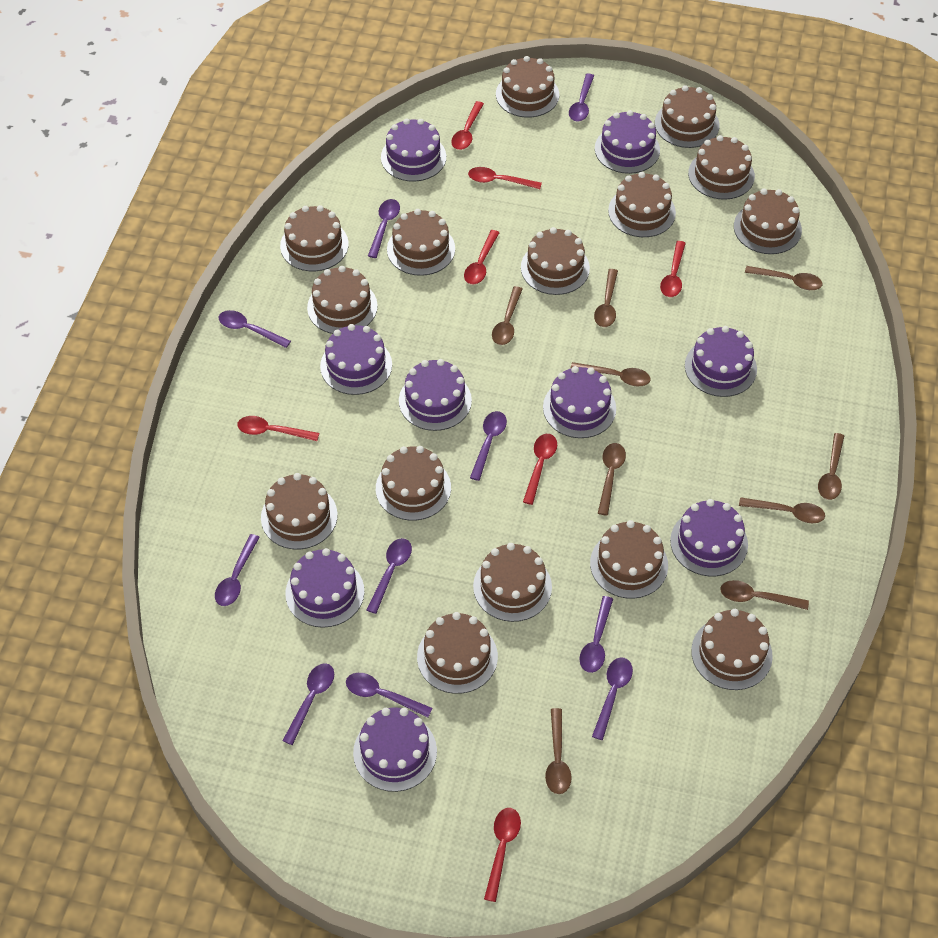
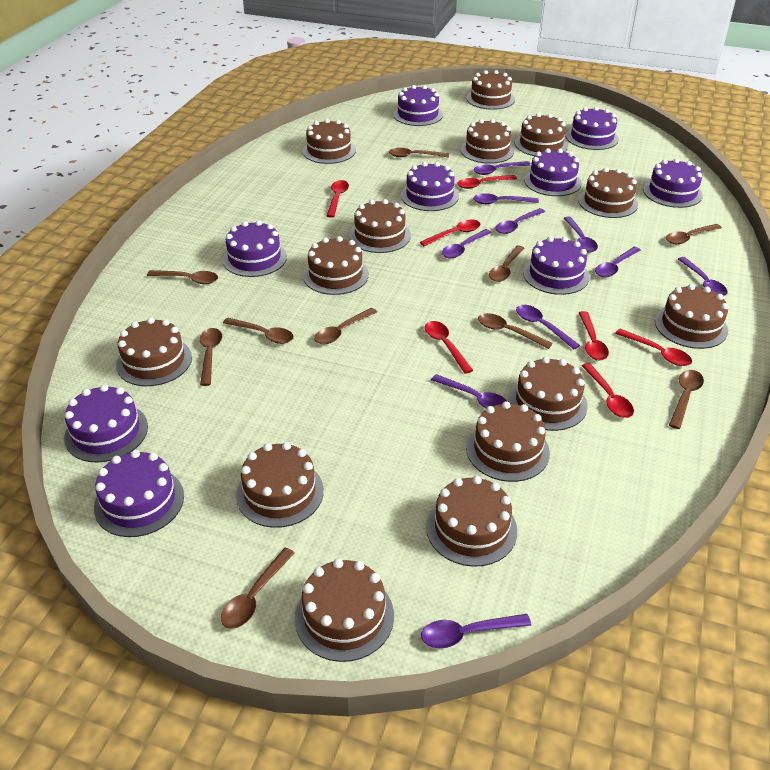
brown cake: 15 -> 14
brown spoon: 9 -> 10

